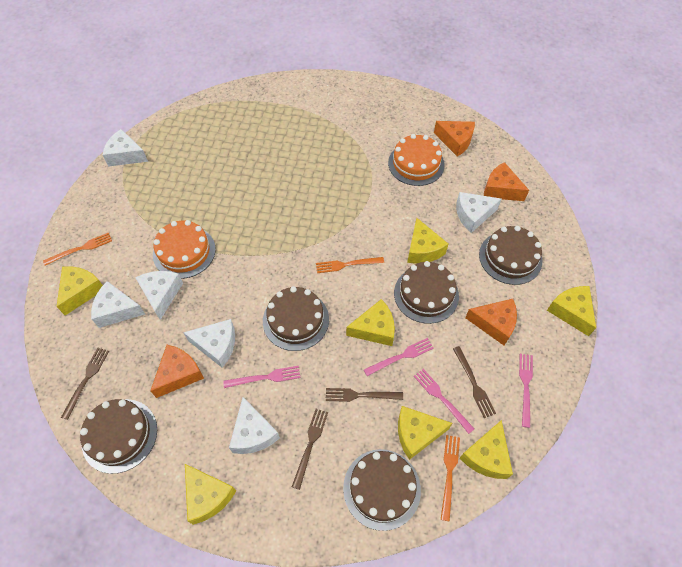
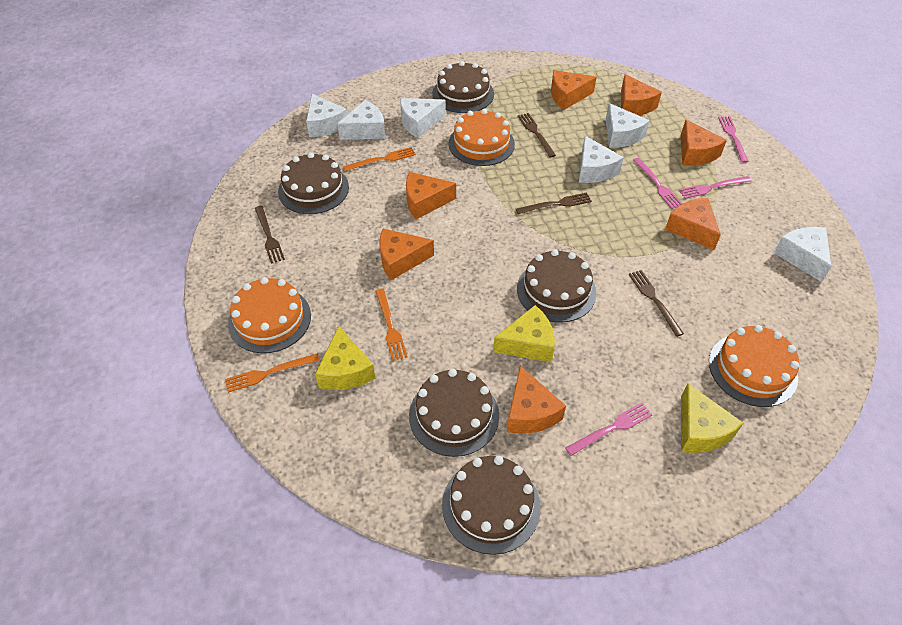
orange cake: 2 -> 3
orange cheese: 4 -> 7
yellow cheese: 7 -> 3

